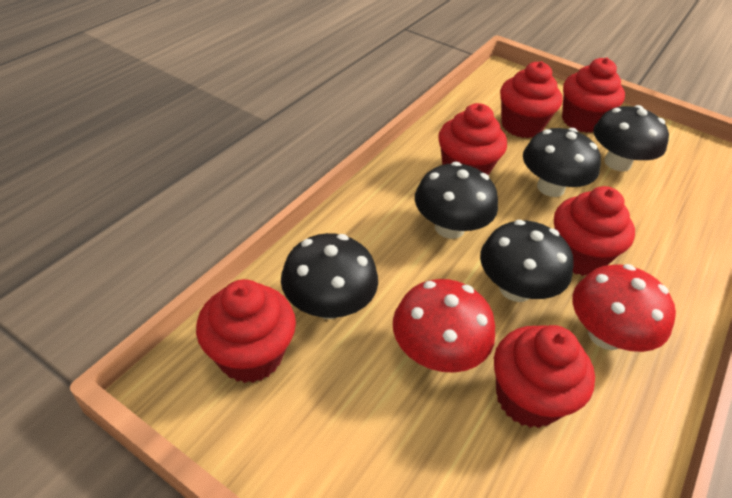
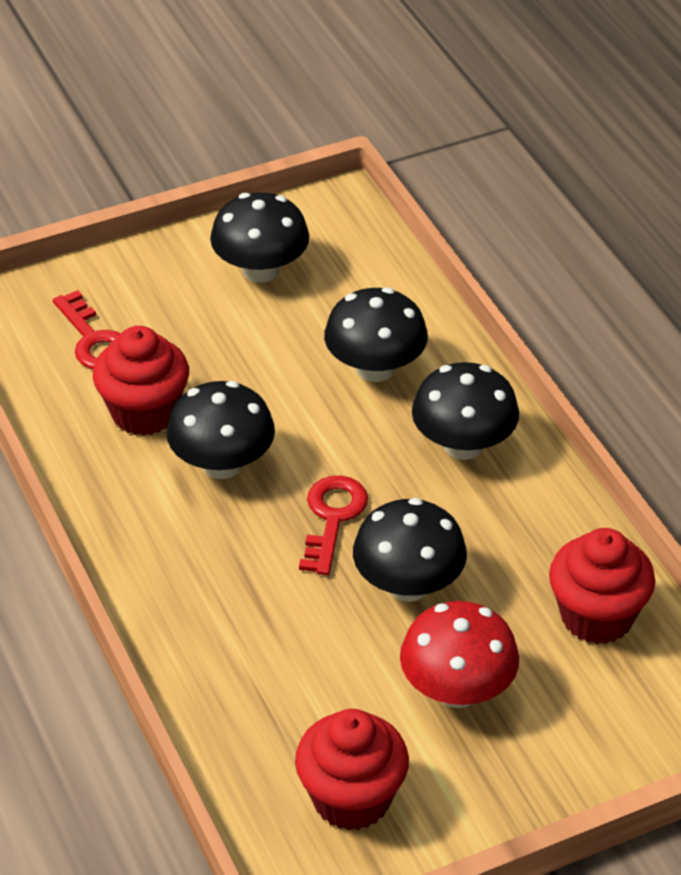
red cupcake: 6 -> 3
red key: 0 -> 2
red mushroom: 2 -> 1

